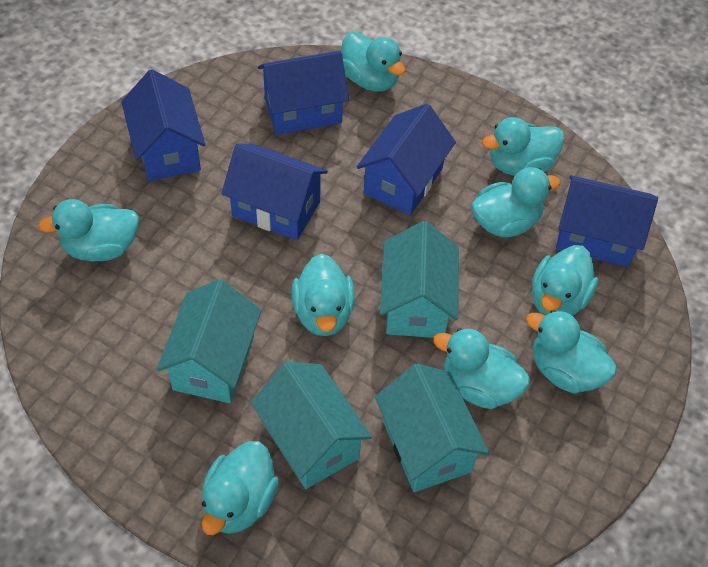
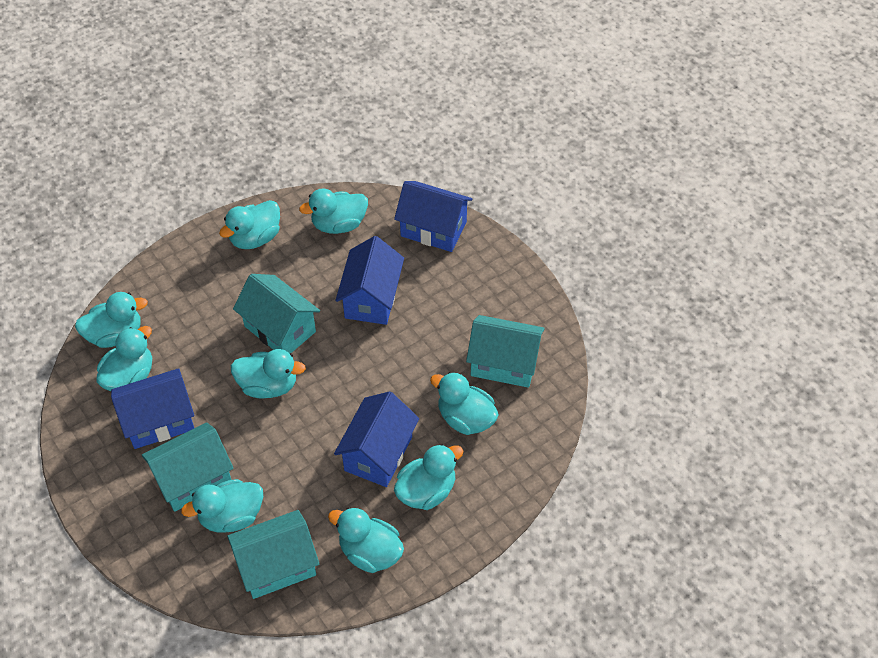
blue house: 5 -> 4

